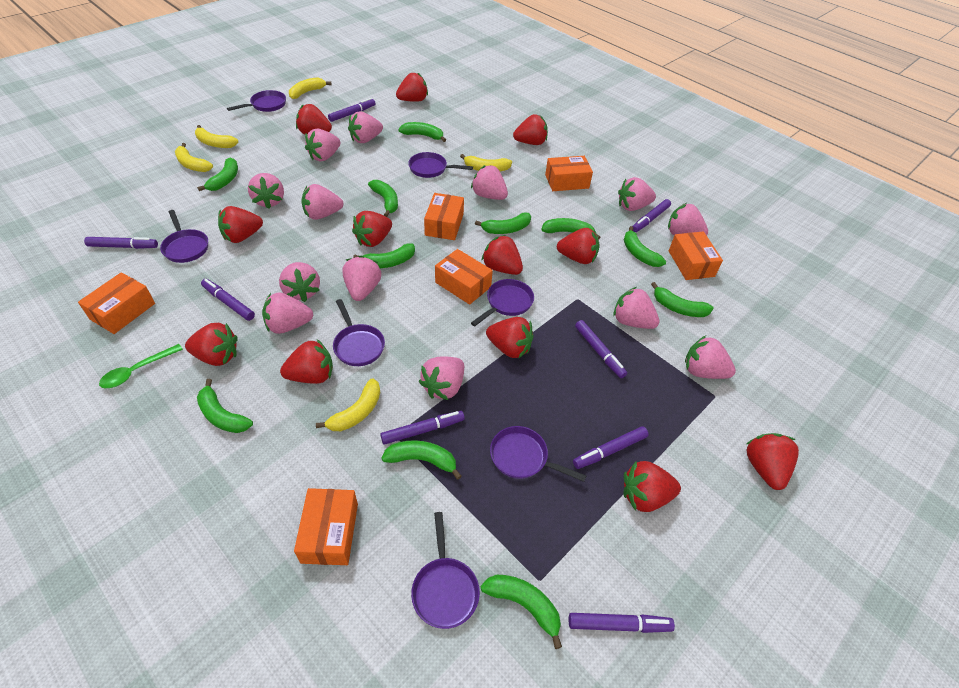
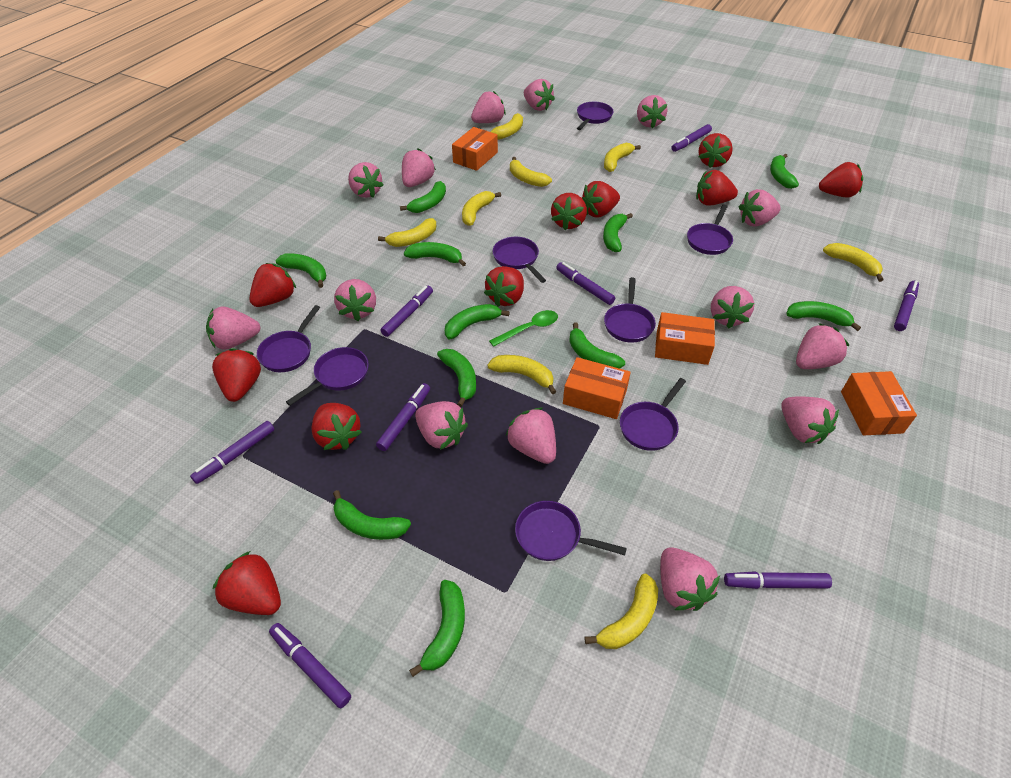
orange box: 6 -> 4
pink strawberry: 13 -> 14
purple pan: 7 -> 8
red strawberry: 12 -> 10
yellow banana: 5 -> 8

